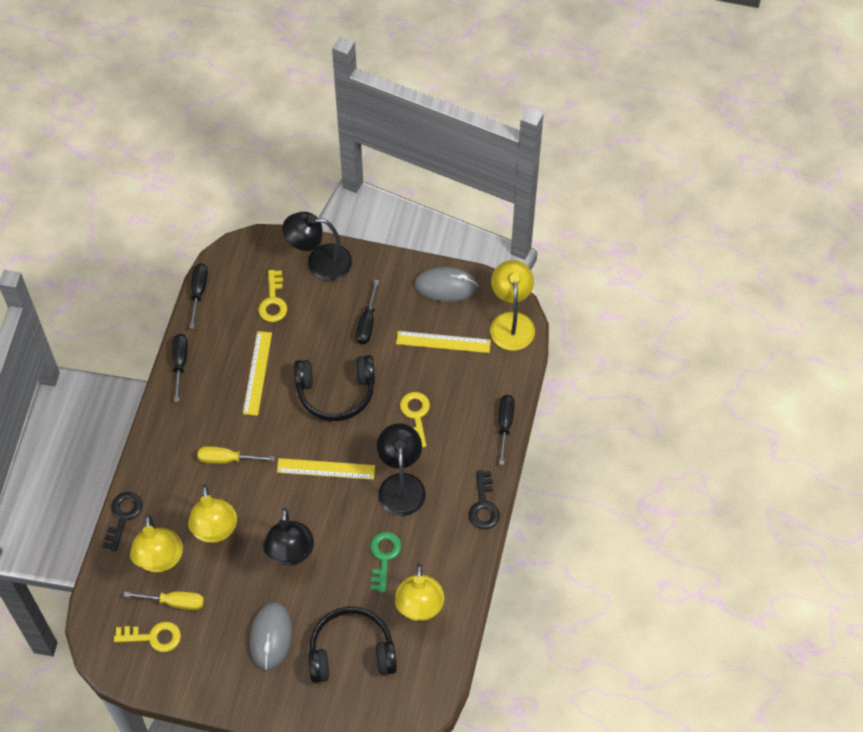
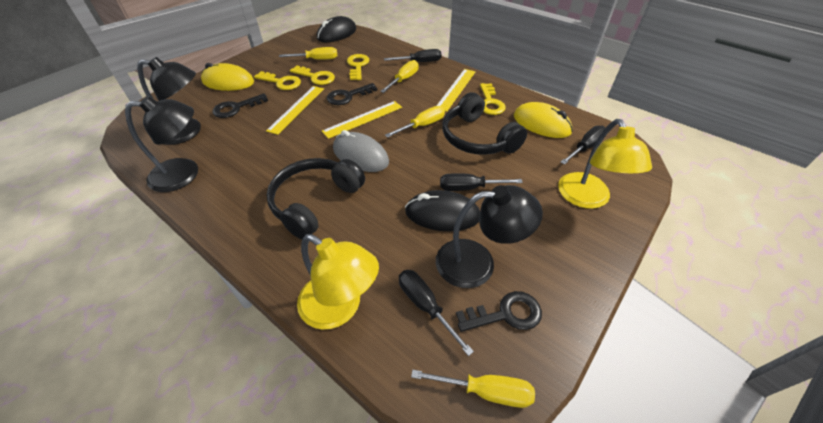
black key: 2 -> 3
black mouse: 0 -> 2
green key: 1 -> 0
grey mouse: 2 -> 1
yellow key: 3 -> 4
yellow lamp: 4 -> 2
yellow mouse: 0 -> 2
yellow screwdriver: 2 -> 4

